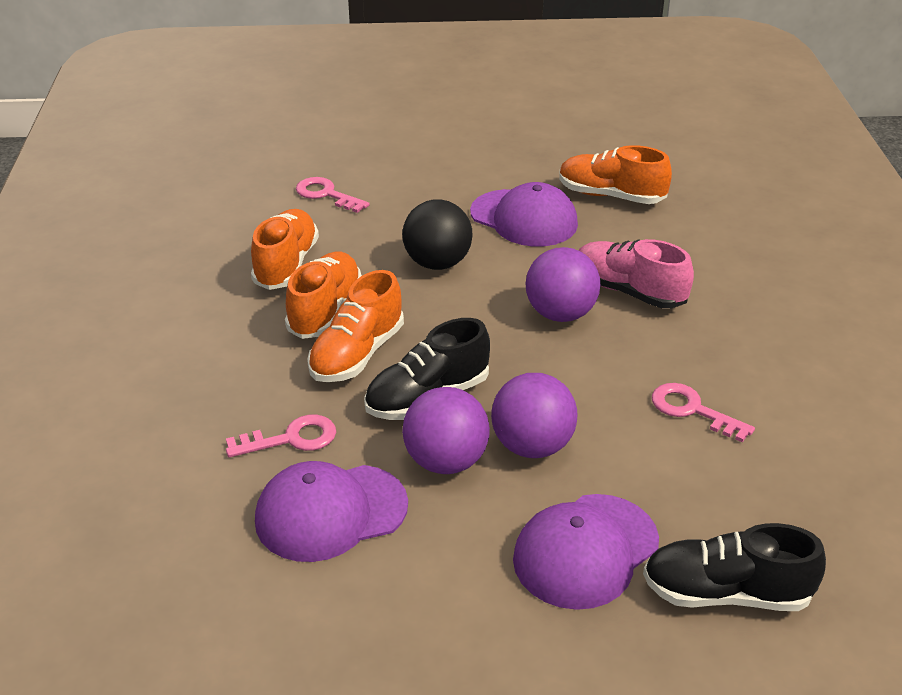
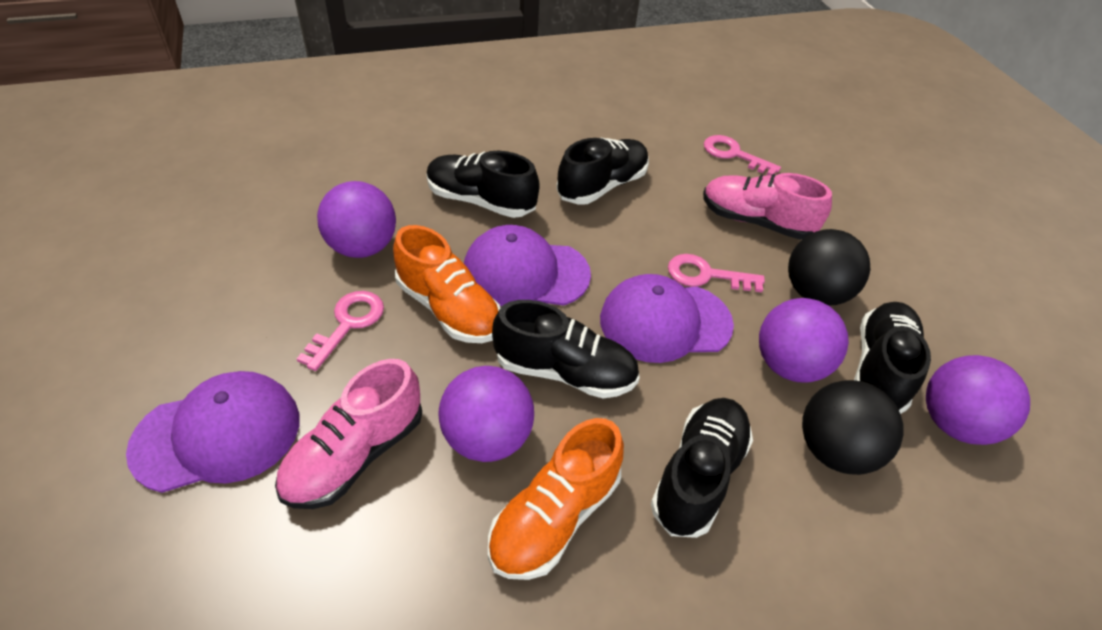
black ball: 1 -> 2
black shoe: 2 -> 5
orange shoe: 4 -> 2
pink shoe: 1 -> 2
purple ball: 3 -> 4

